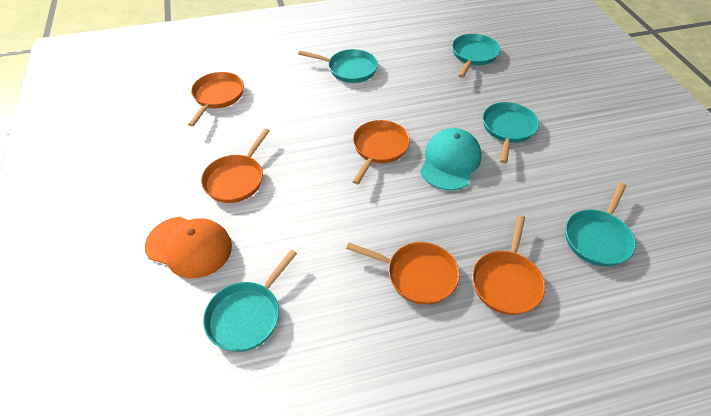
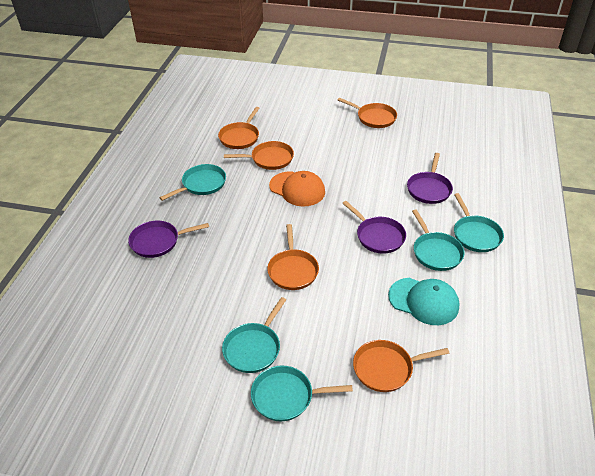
purple pan: 0 -> 3

